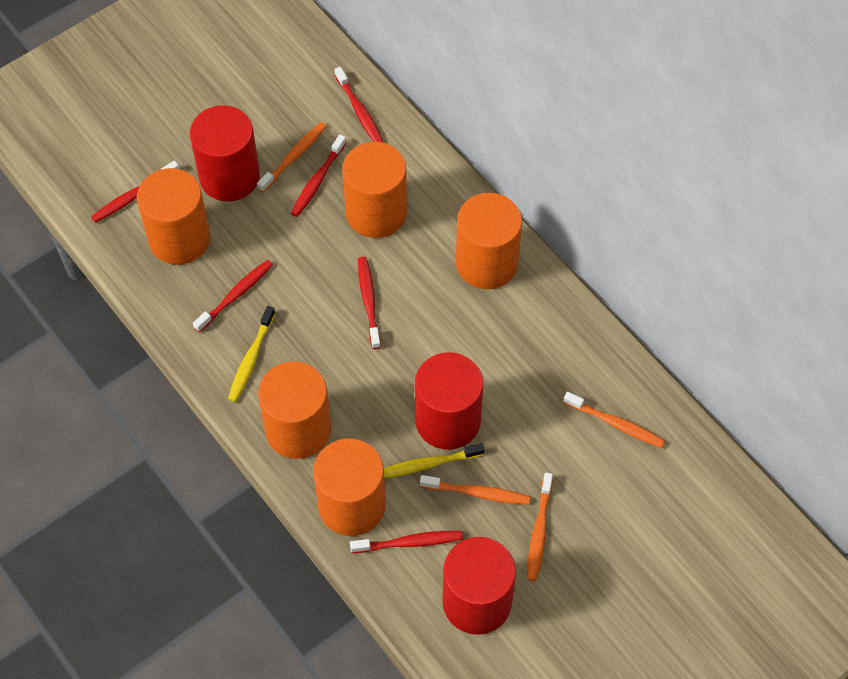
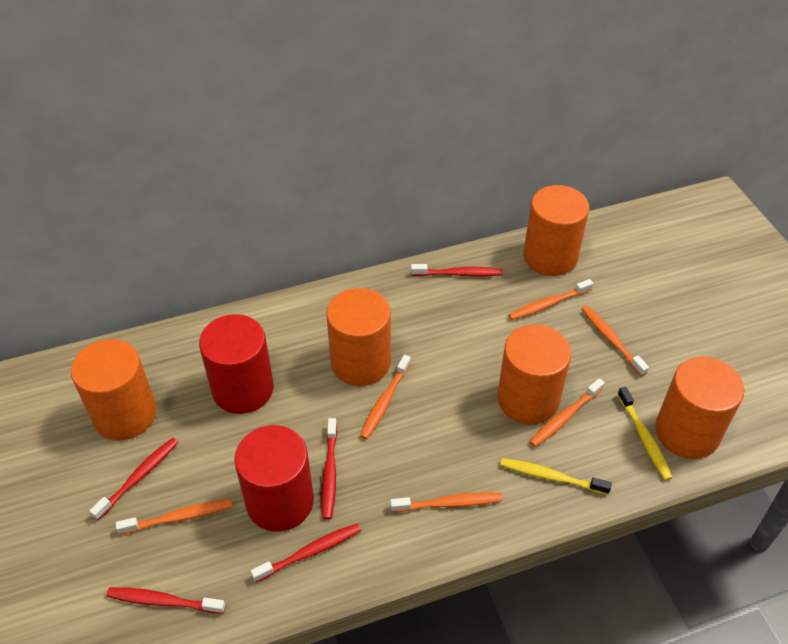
orange toothbrush: 4 -> 6
red cylinder: 3 -> 2
red toothbrush: 6 -> 5

